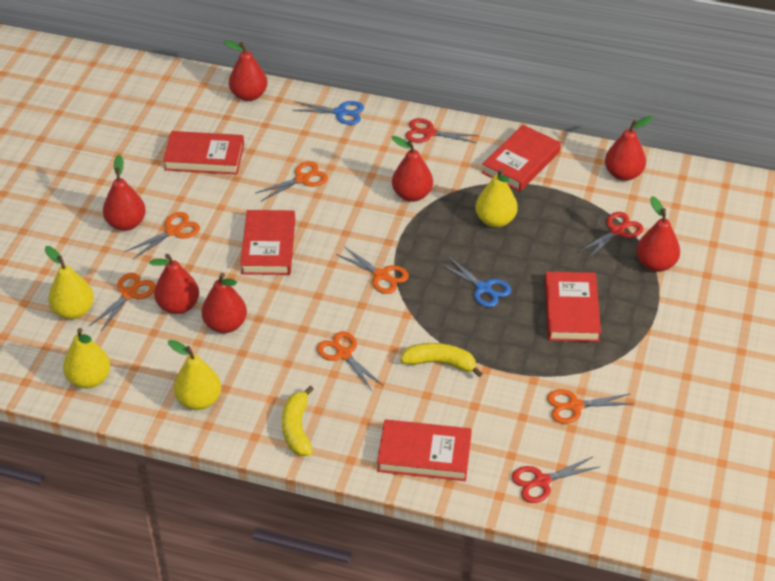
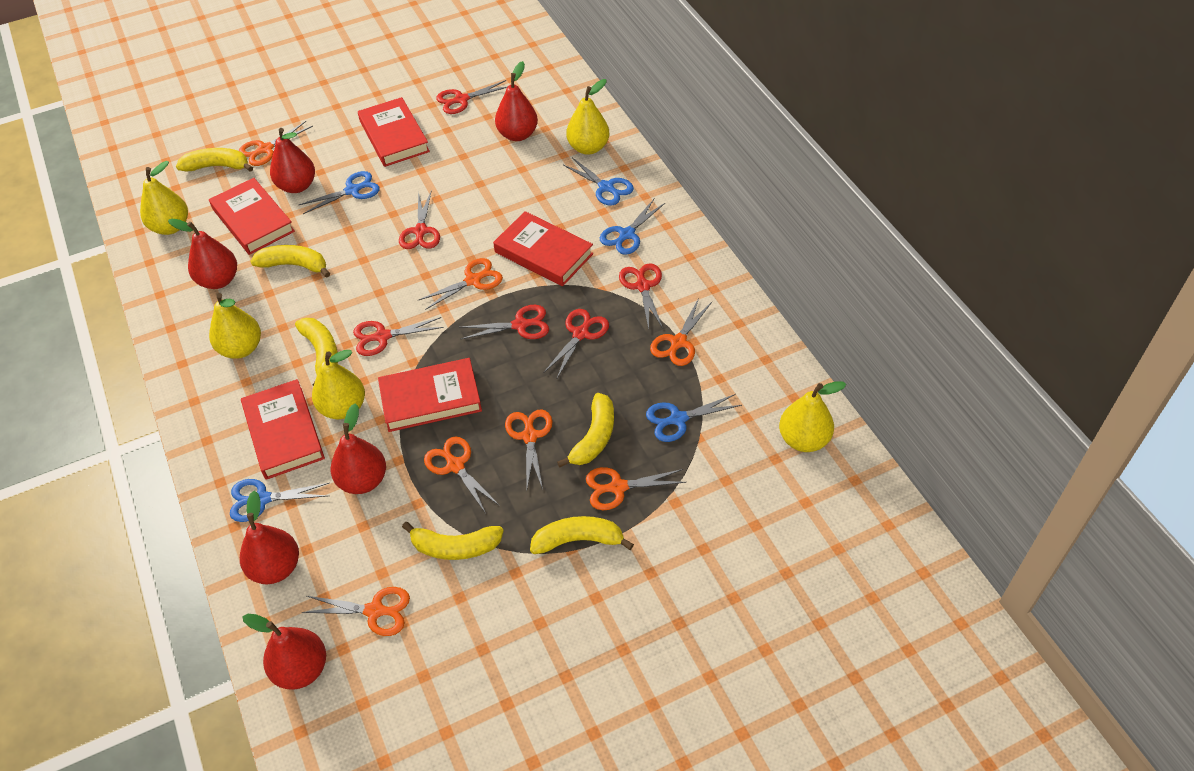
blue scissors: 2 -> 5
orange scissors: 6 -> 7
red pear: 7 -> 6
red scissors: 3 -> 6
yellow banana: 2 -> 6
yellow pear: 4 -> 5

